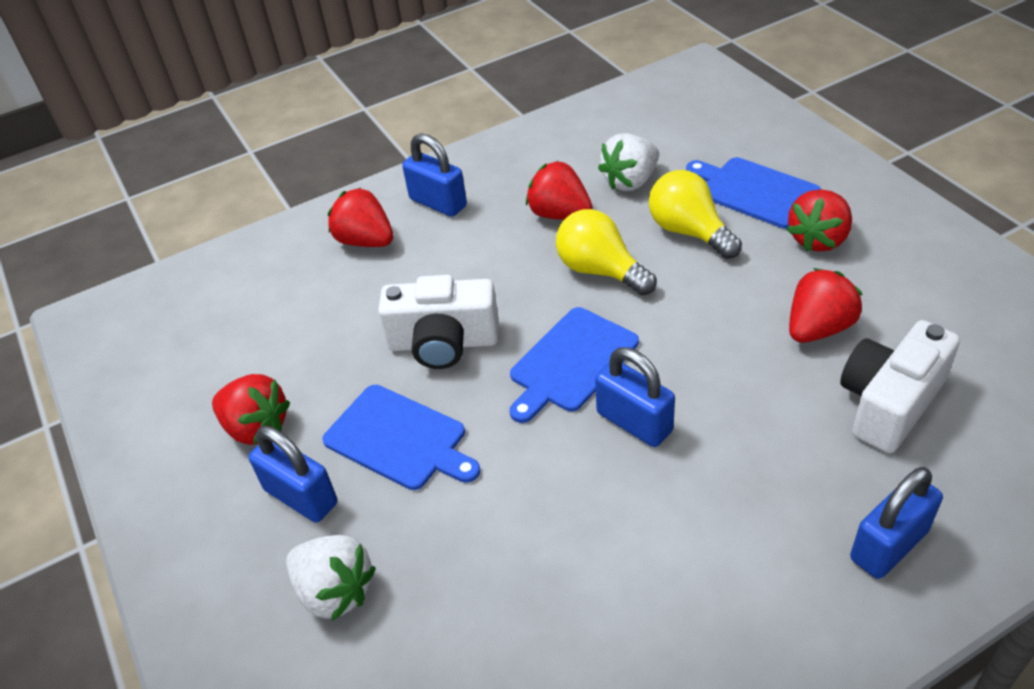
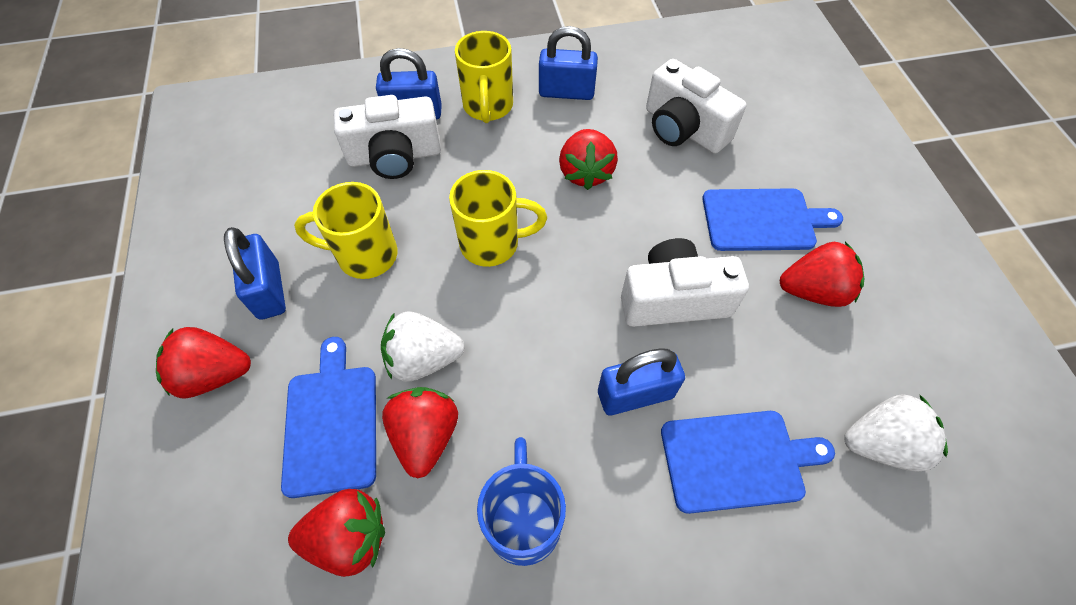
blue mug: 0 -> 1
white camera: 2 -> 3
yellow light bulb: 2 -> 0
yellow mug: 0 -> 3

